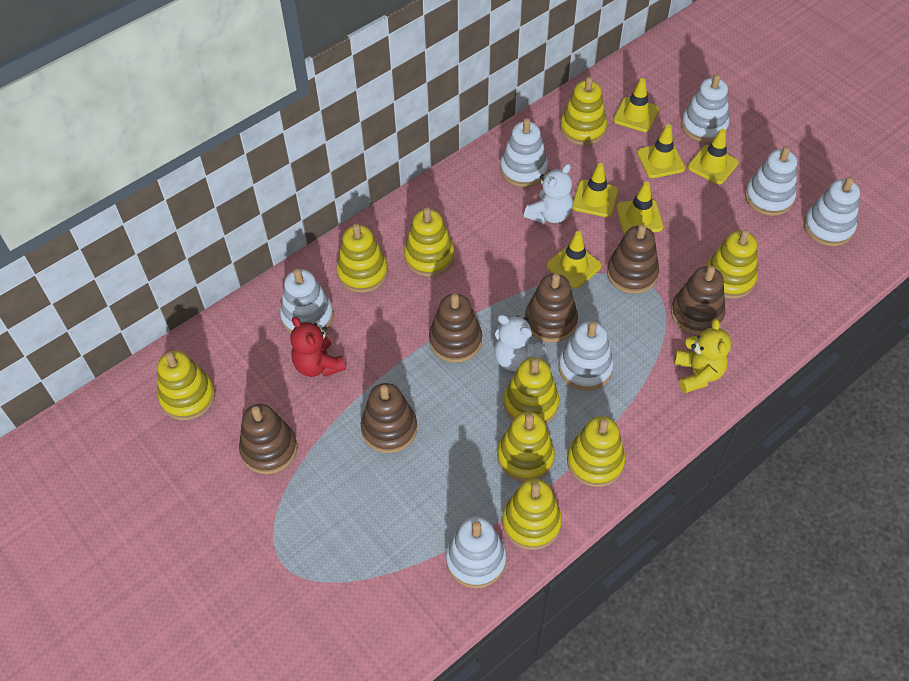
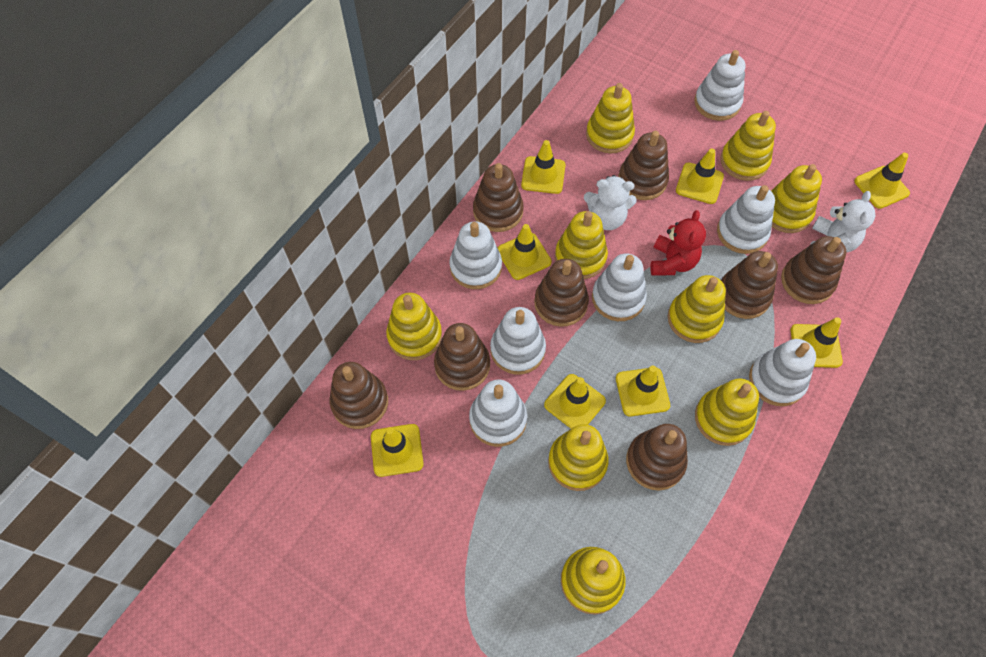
brown stacking toy: 6 -> 8
yellow teddy bear: 1 -> 0
yellow traffic cone: 6 -> 8

